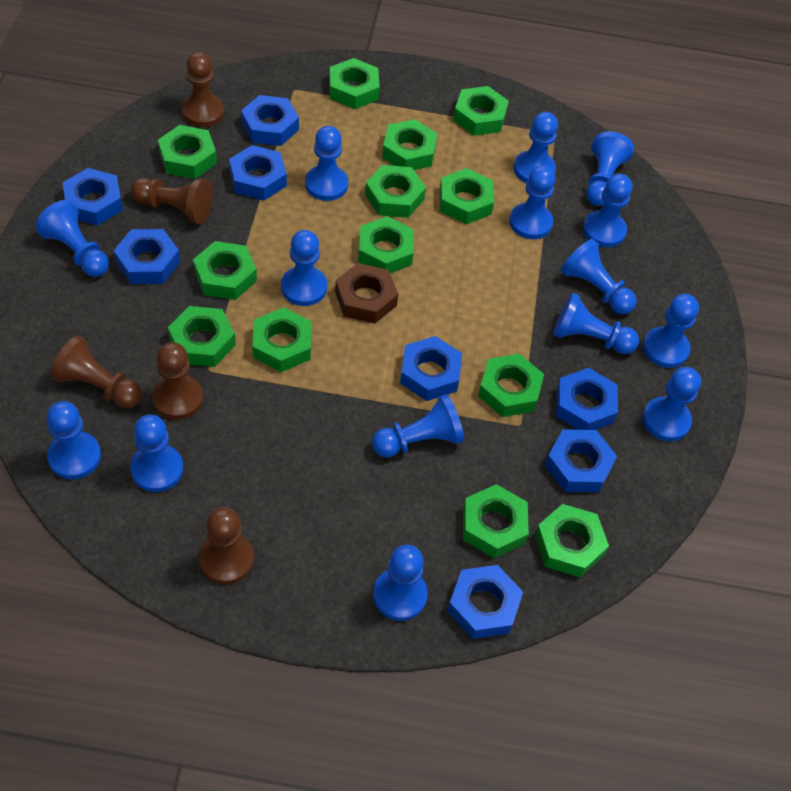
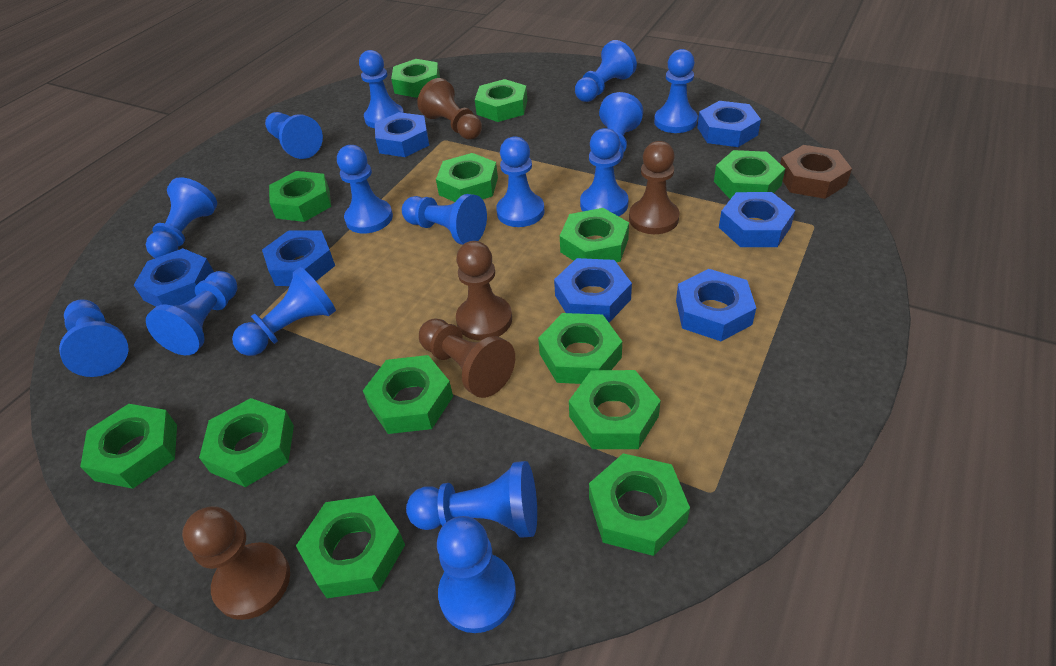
blue nut: 8 -> 7

